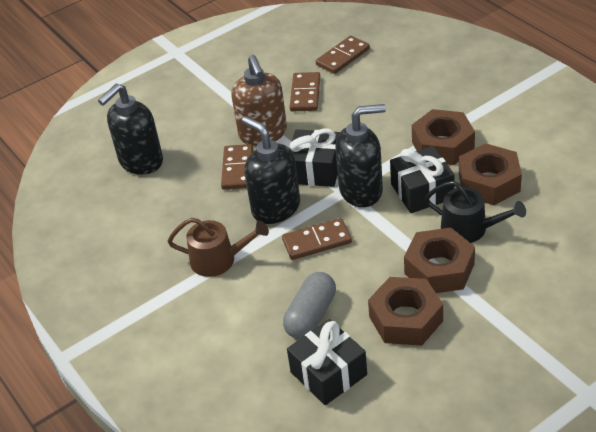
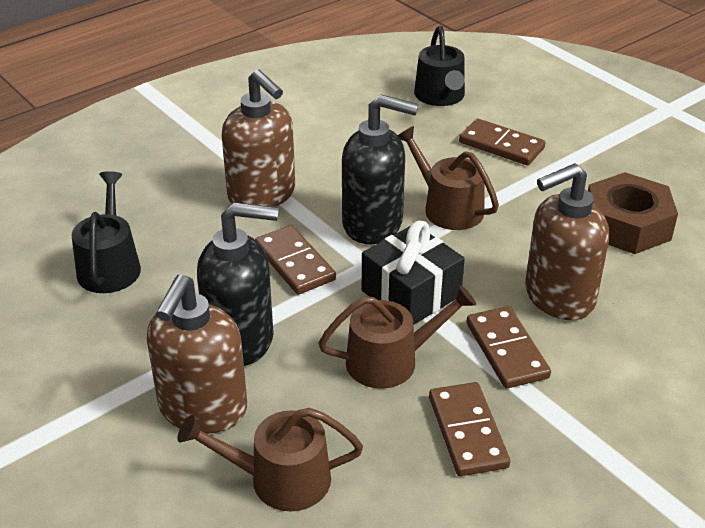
black gift: 3 -> 1
black soap dispenser: 3 -> 2
black watering can: 1 -> 2
brown nut: 4 -> 1
brown soap dispenser: 1 -> 3
brown watering can: 1 -> 3
grey capsule: 1 -> 0

